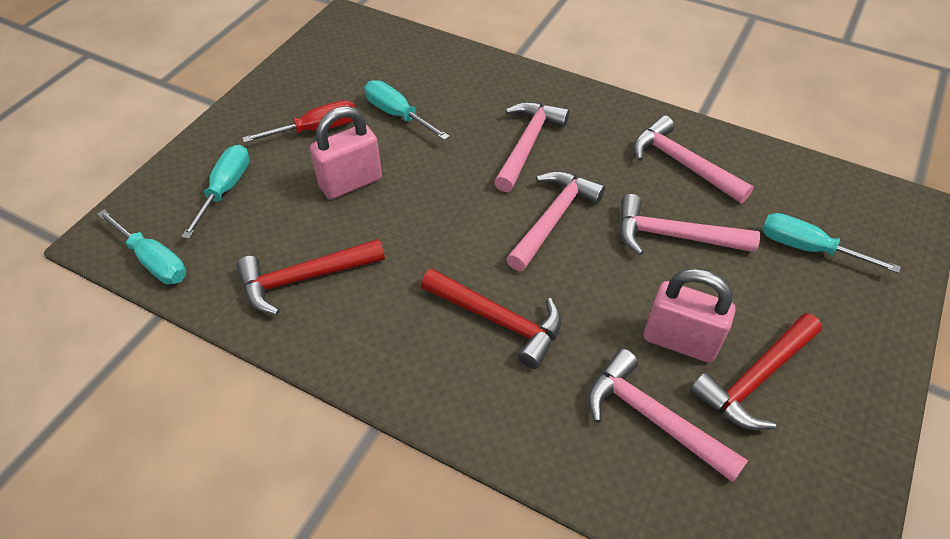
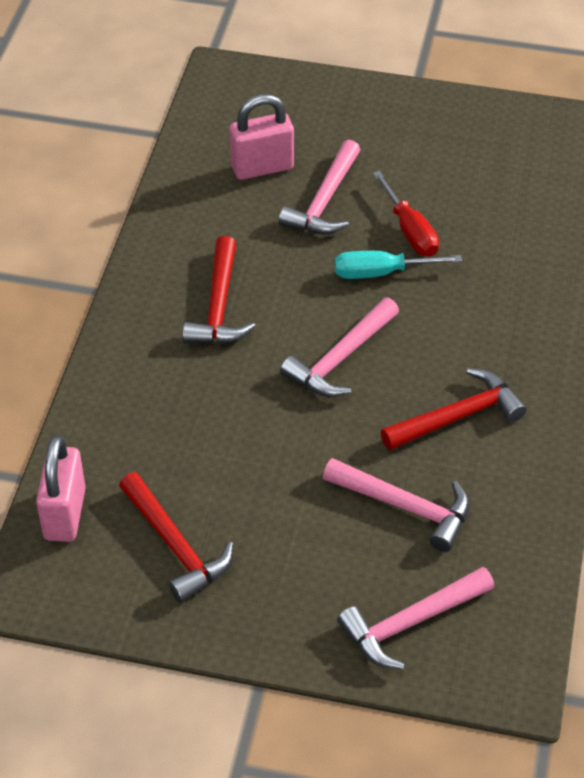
pink hammer: 5 -> 4
turquoise screwdriver: 4 -> 1

